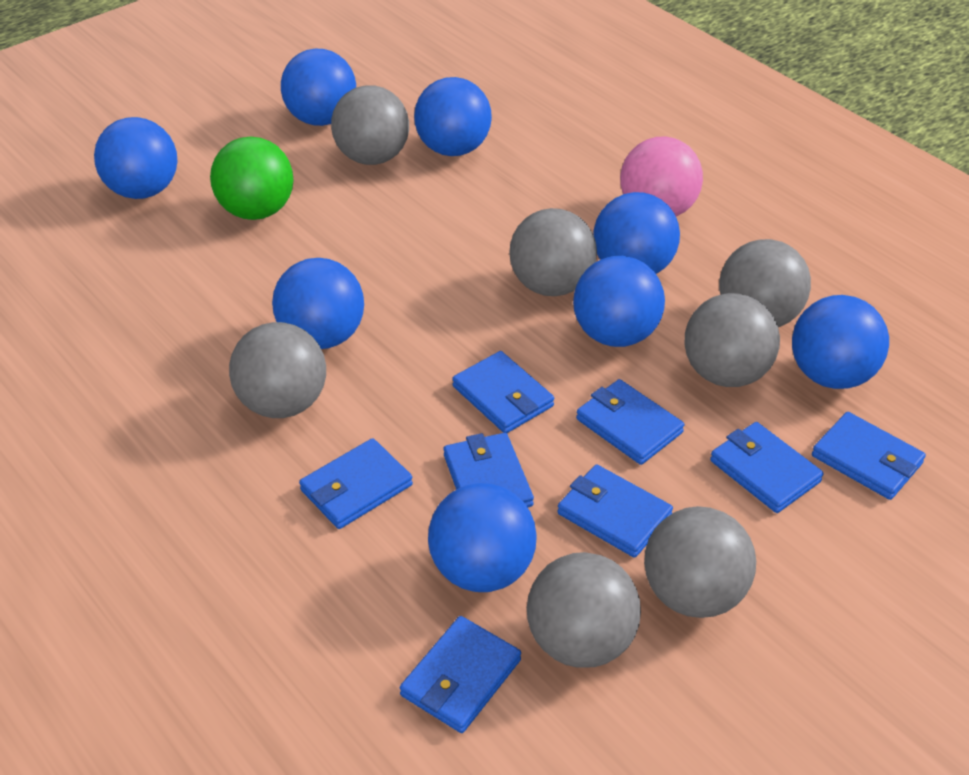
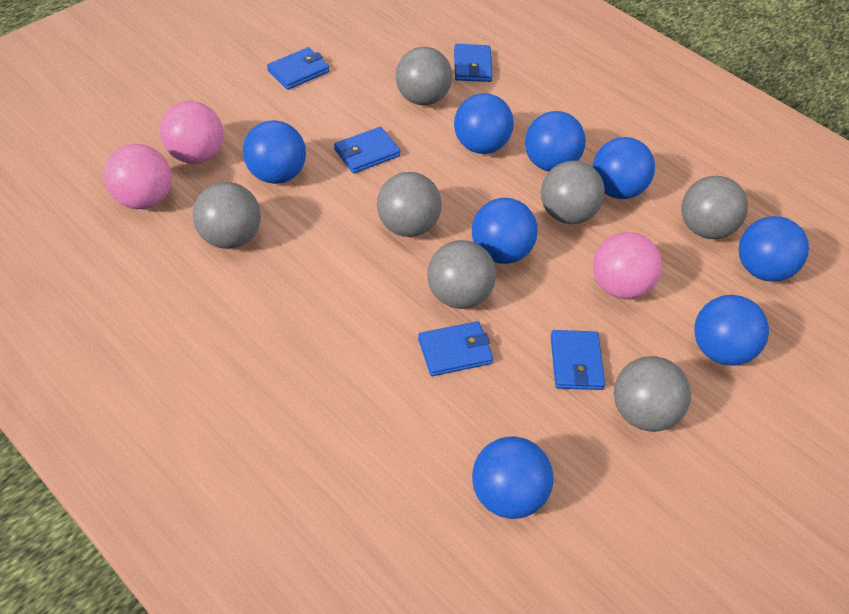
blue wallet: 8 -> 5
green ball: 1 -> 0
pink ball: 1 -> 3

